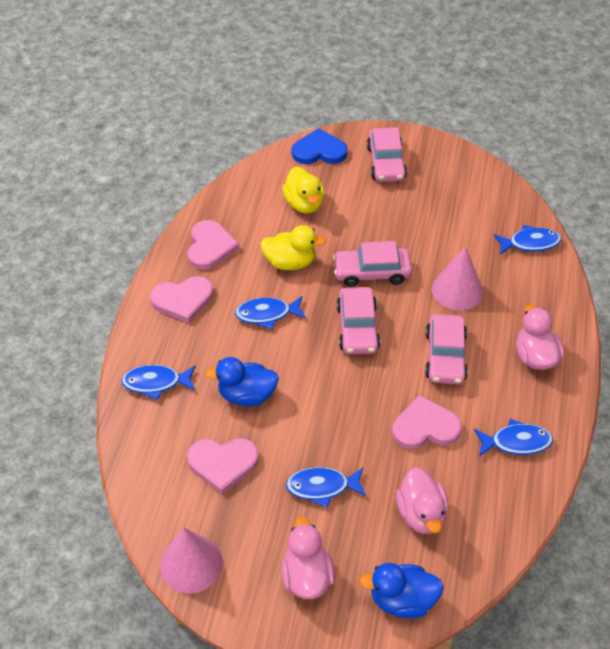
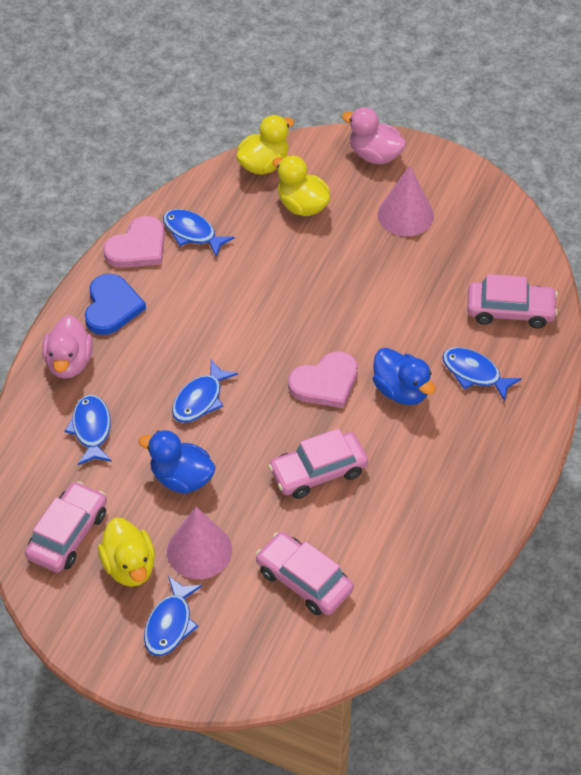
pink duck: 3 -> 2
pink heart: 4 -> 2
yellow duck: 2 -> 3

